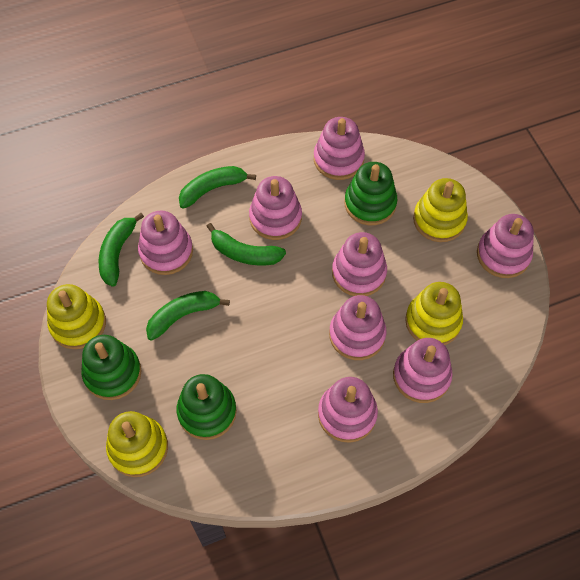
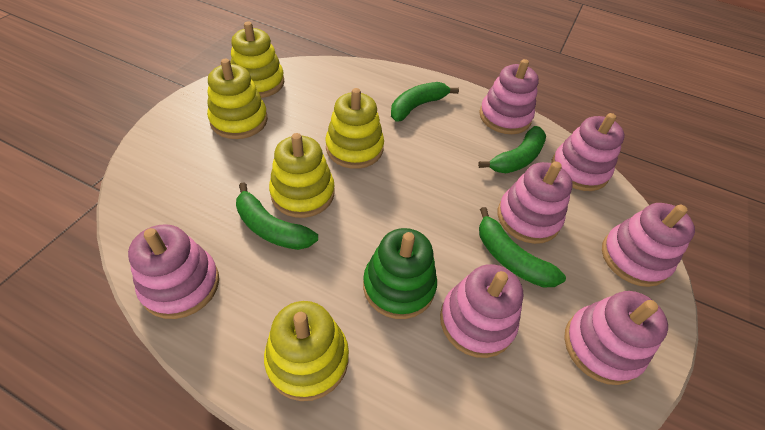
green stacking toy: 3 -> 1
pink stacking toy: 8 -> 7
yellow stacking toy: 4 -> 5

